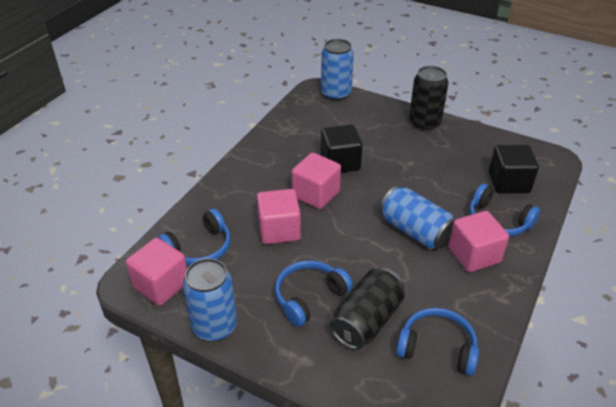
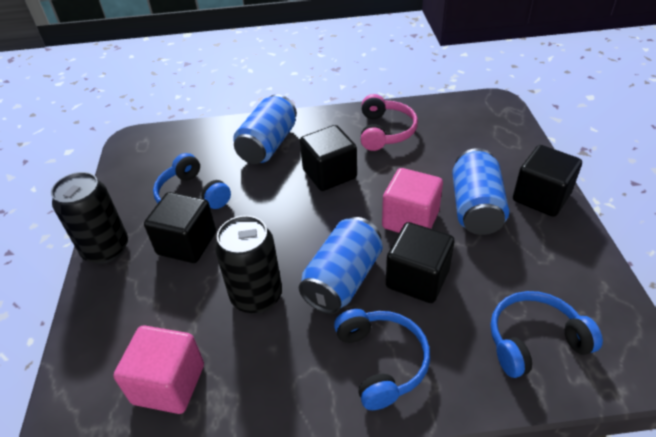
black cube: 2 -> 4
blue headphones: 4 -> 3
pink cube: 4 -> 2
pink headphones: 0 -> 1

